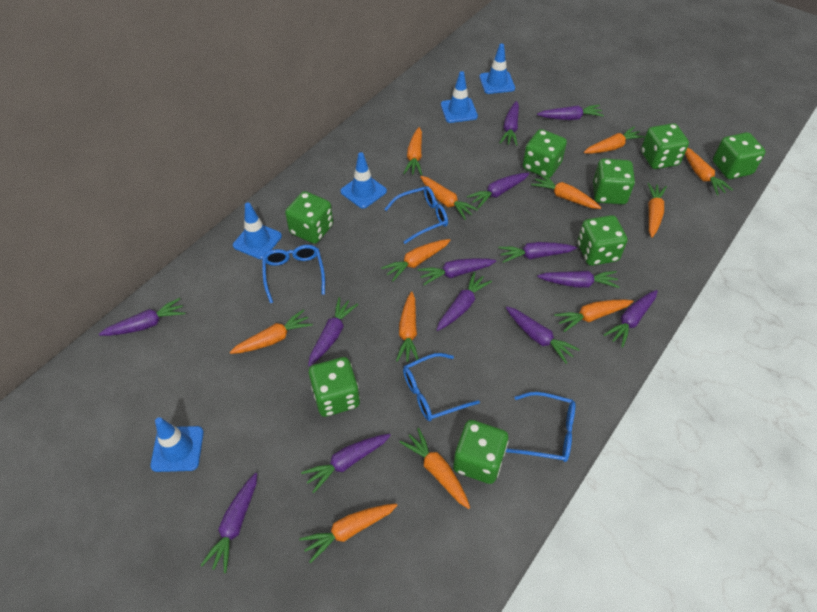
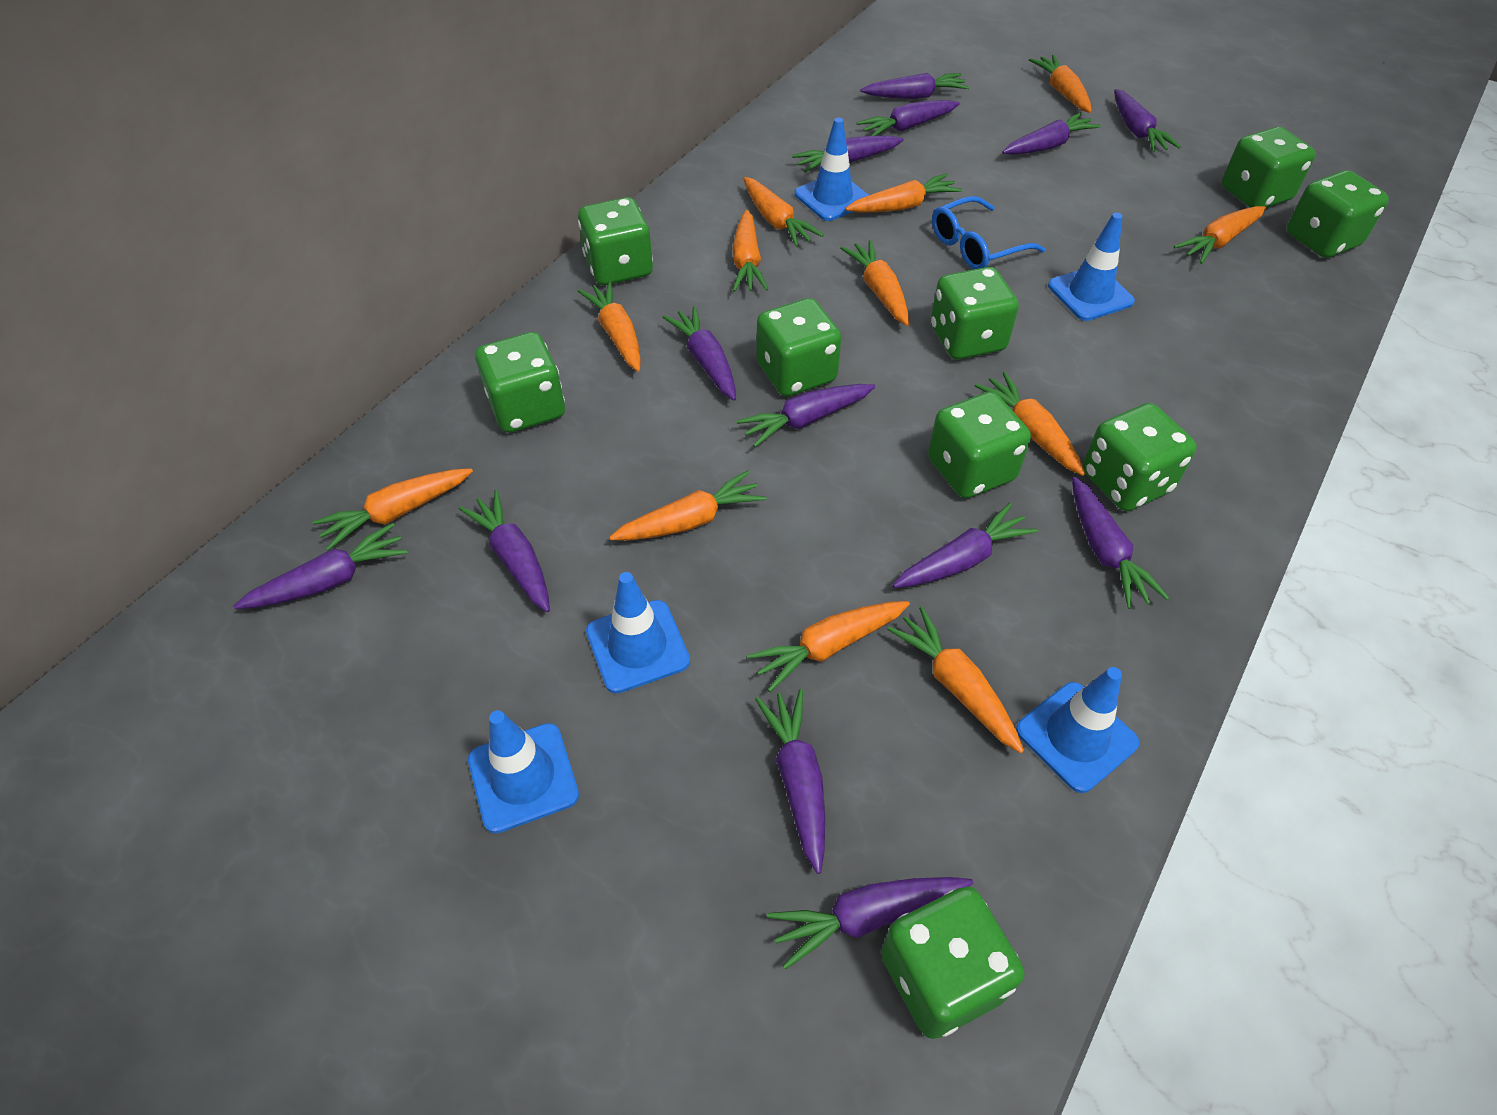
blue glasses: 4 -> 1
green dice: 8 -> 9

